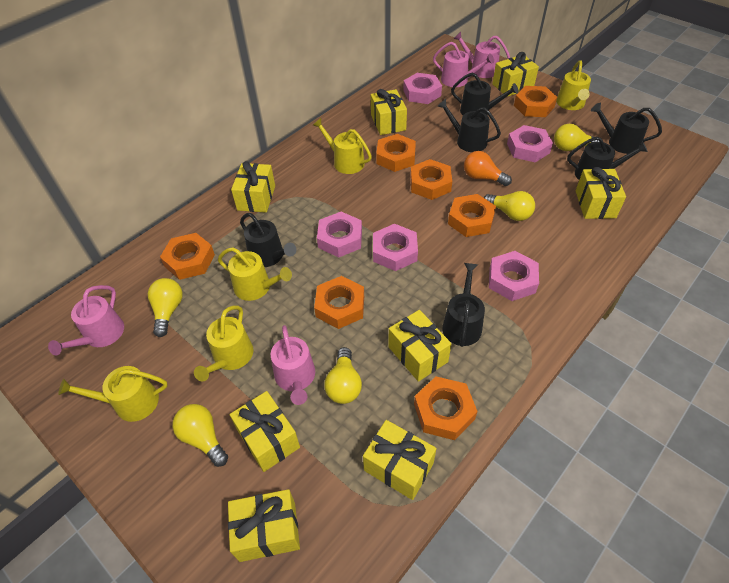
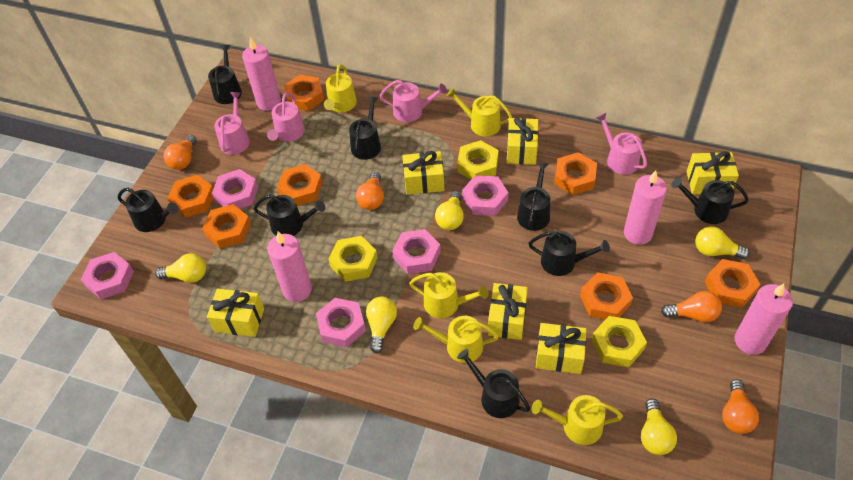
black watering can: 6 -> 8
orange light bulb: 1 -> 4
pink candle: 0 -> 4
yellow gift: 8 -> 6
yellow nut: 0 -> 3

